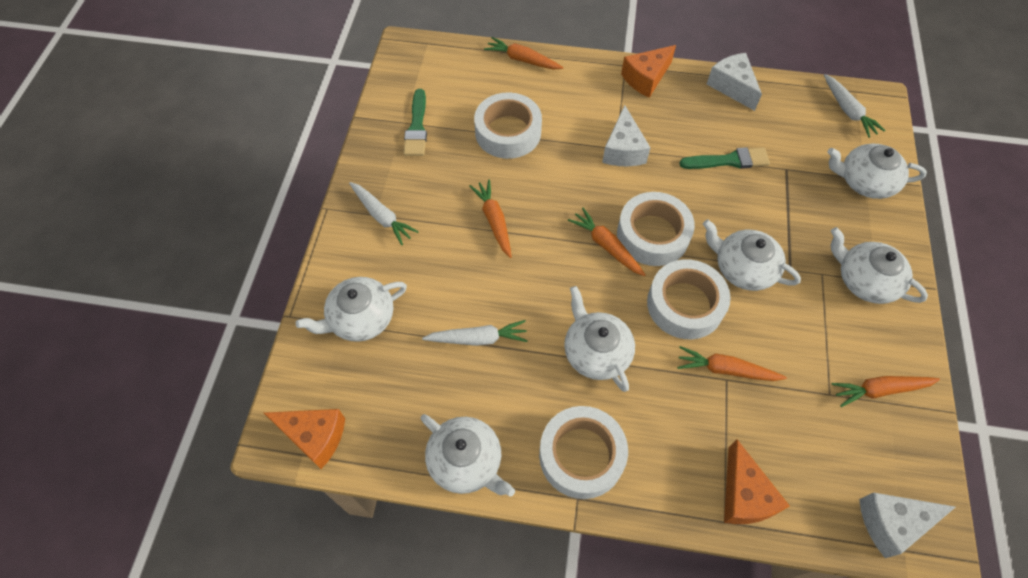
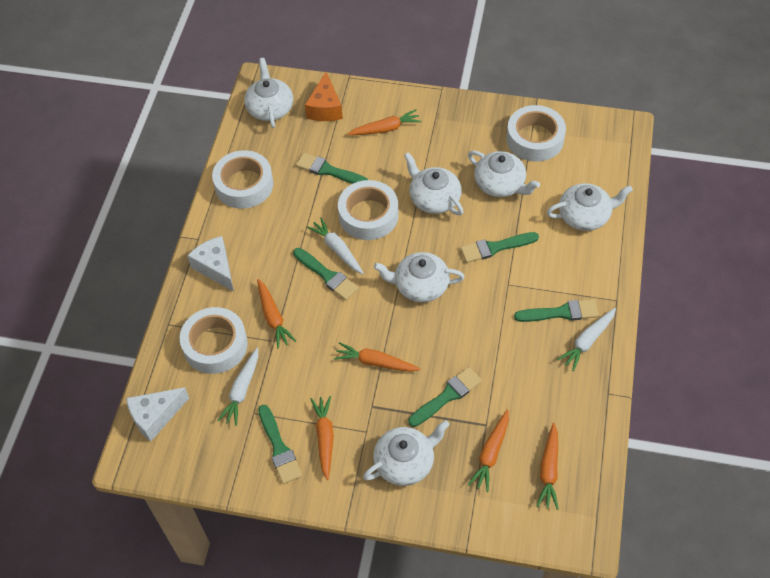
green brush: 2 -> 6
orange carrot: 5 -> 6
orange cheese: 3 -> 1
white cheese: 3 -> 2

